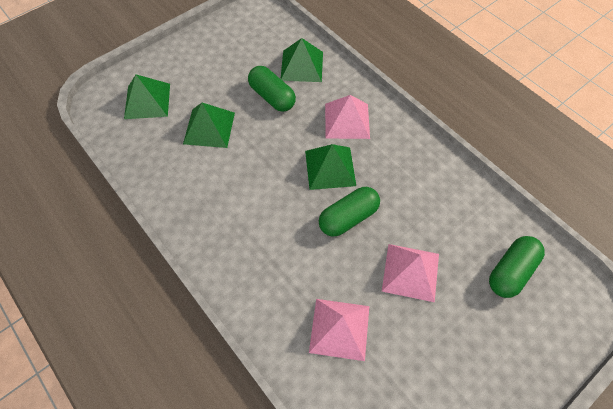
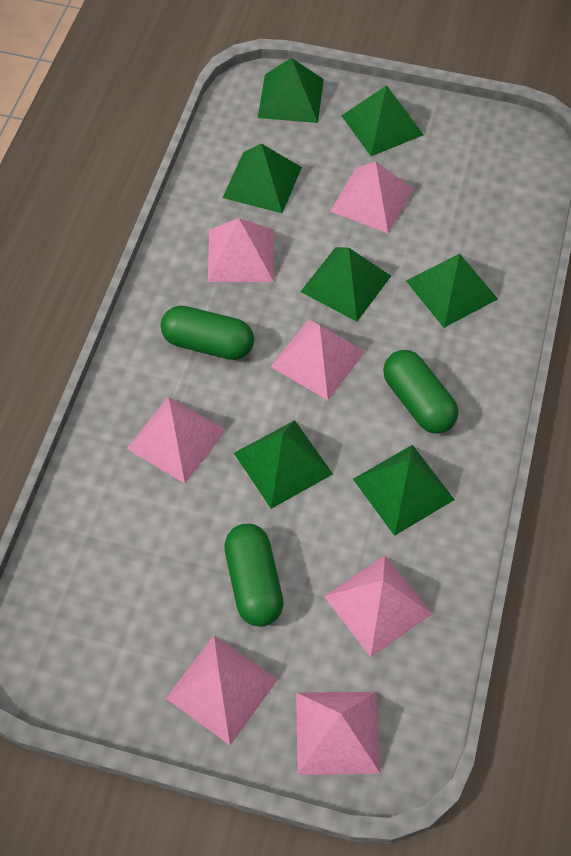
green pyramid: 4 -> 7
pink pyramid: 3 -> 7

